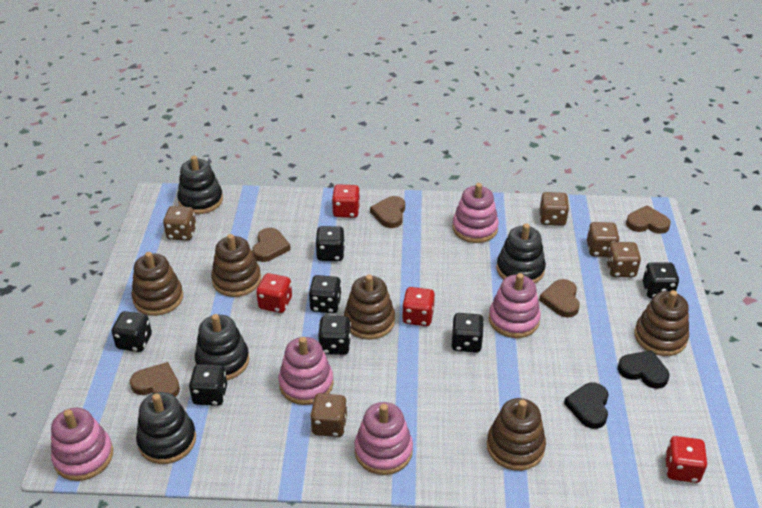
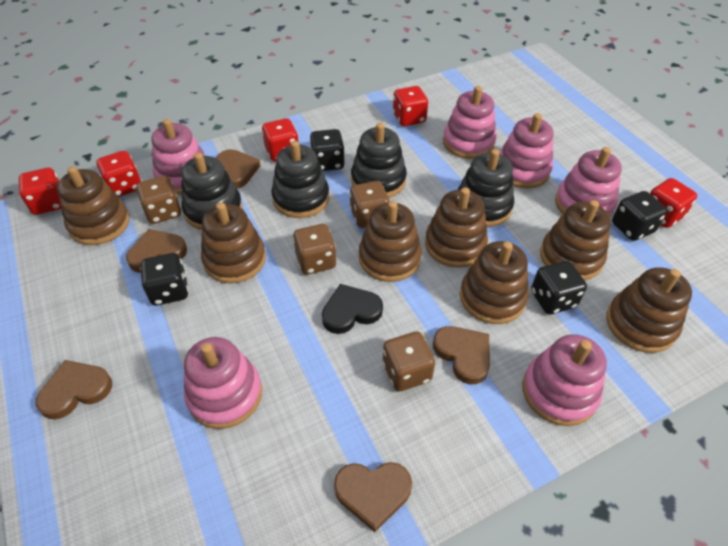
black dice: 7 -> 4
black heart: 2 -> 1
brown dice: 5 -> 4
brown stacking toy: 5 -> 7
pink stacking toy: 5 -> 6
red dice: 4 -> 5

